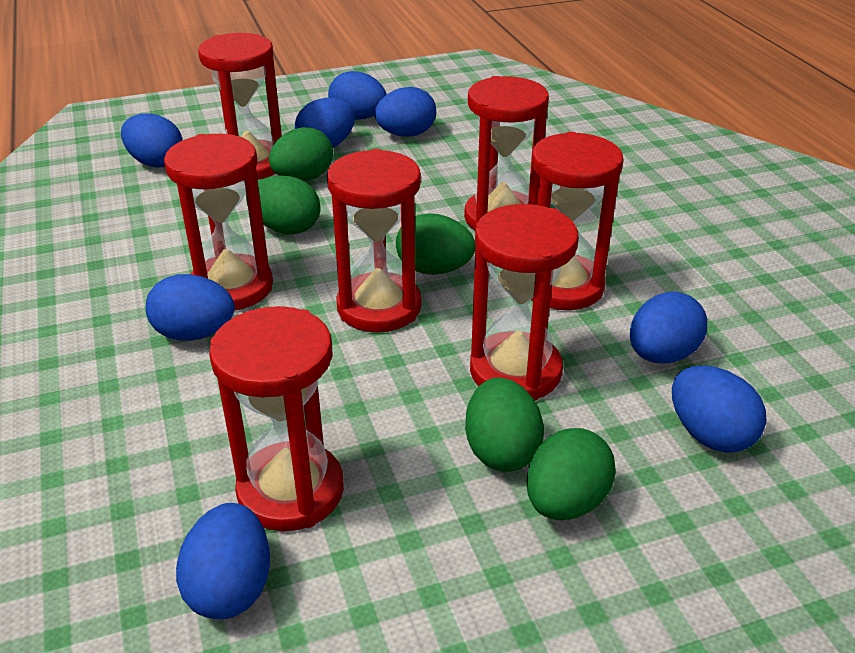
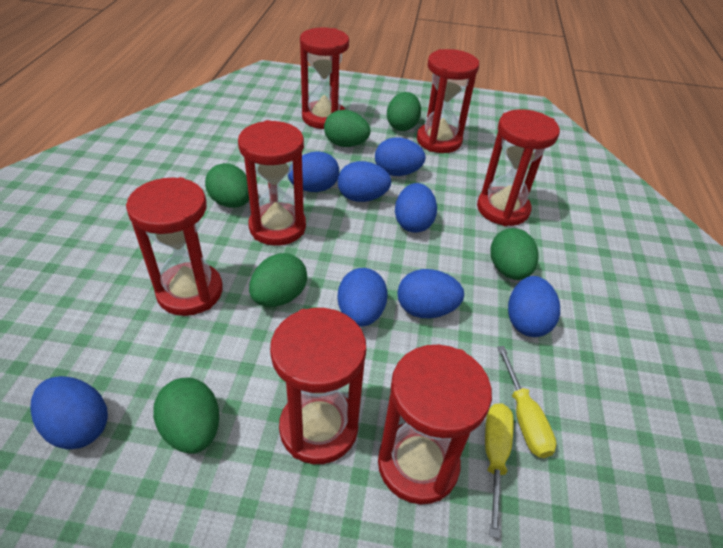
green egg: 5 -> 6
yellow screwdriver: 0 -> 2

